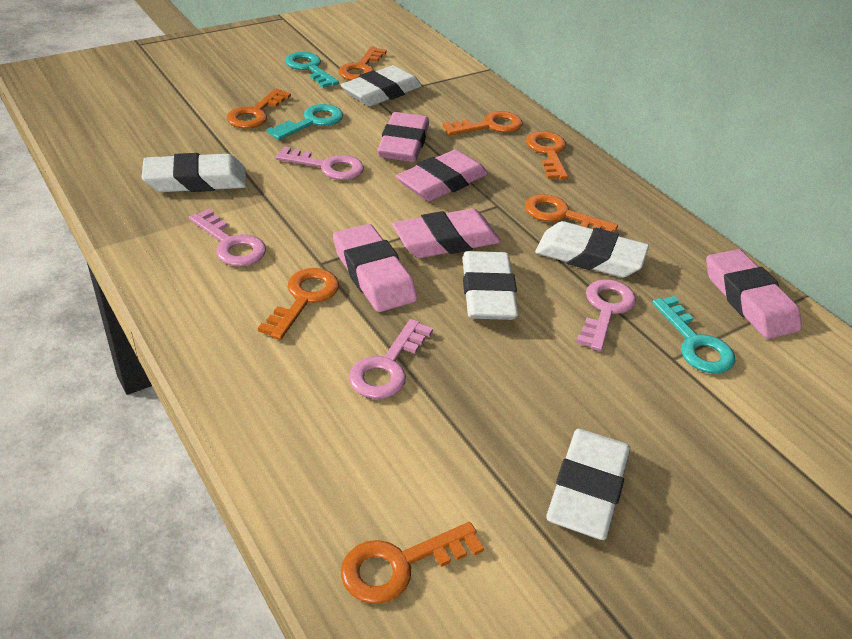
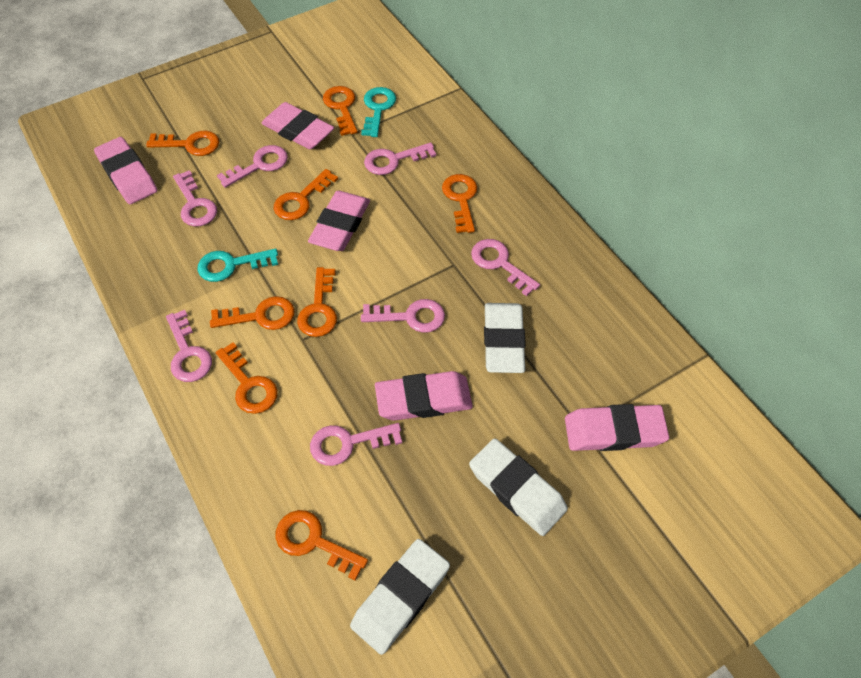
orange key: 7 -> 8
pink key: 4 -> 7
turquoise key: 3 -> 2
white eraser: 5 -> 3

